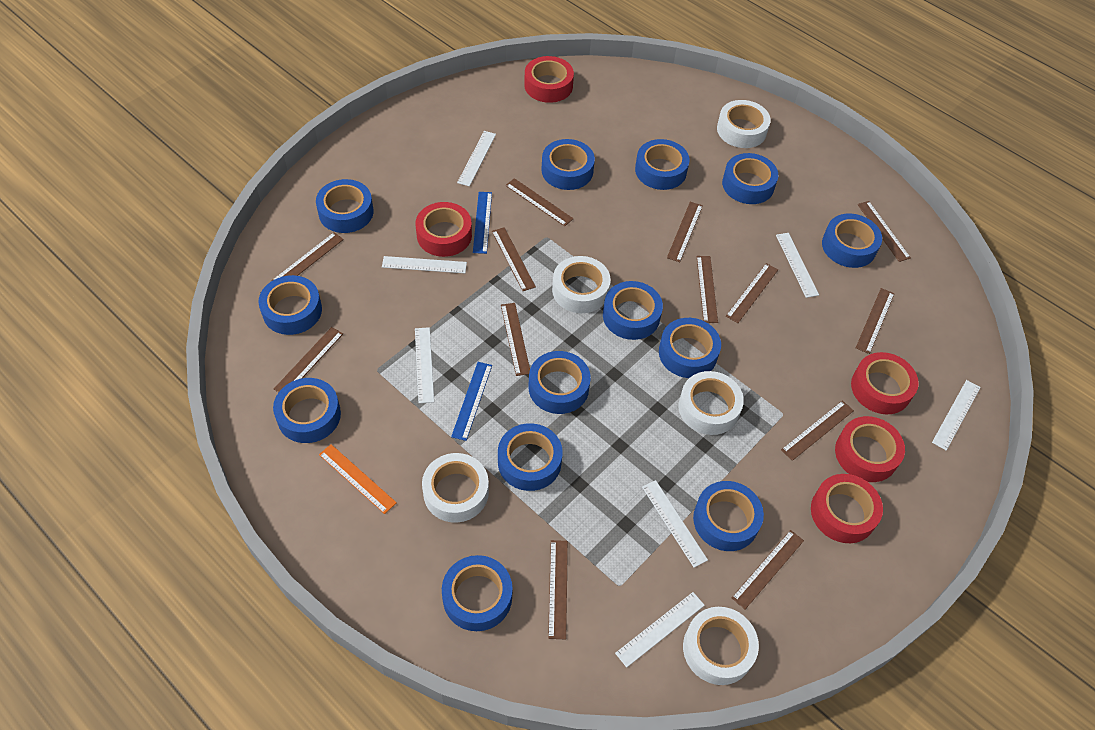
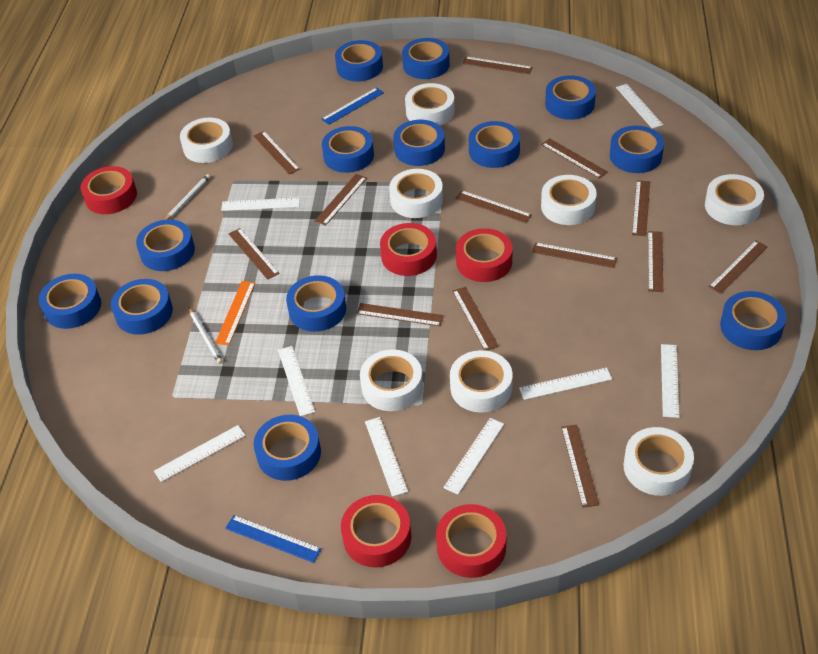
white pencil: 0 -> 2
white ruler: 7 -> 8
white tape: 5 -> 8

